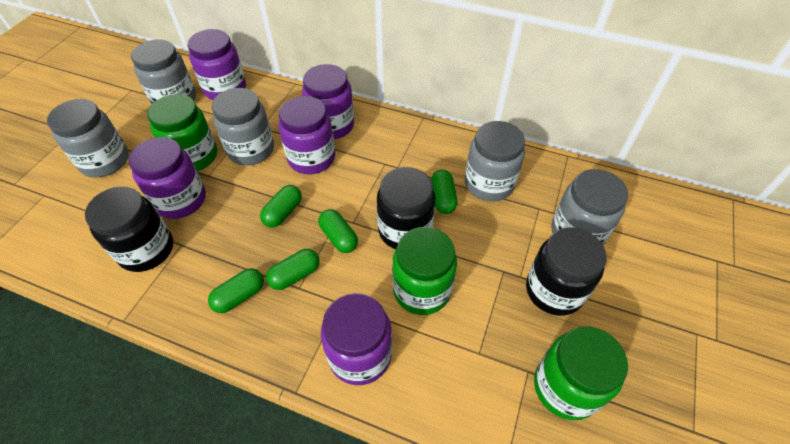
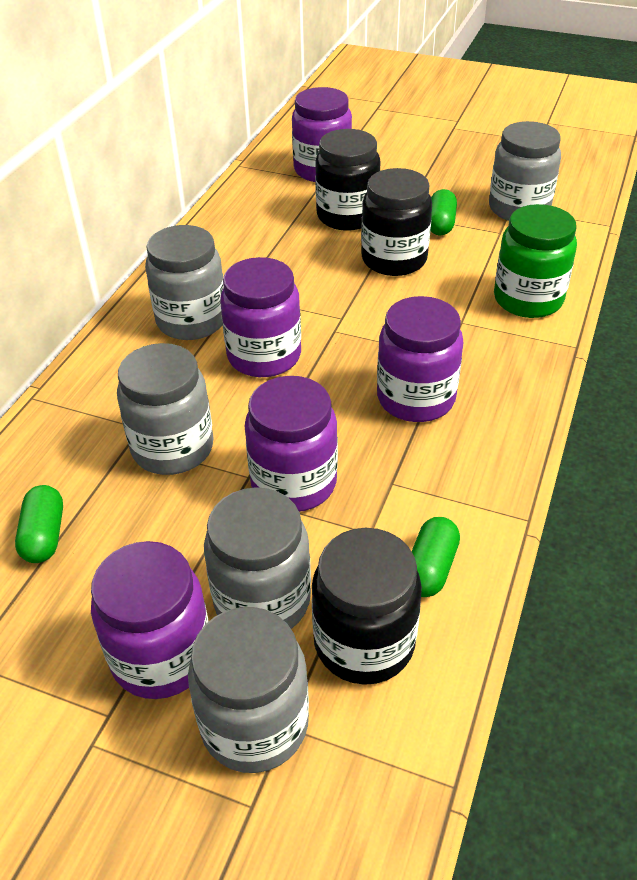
green capsule: 5 -> 3
green jar: 3 -> 1

